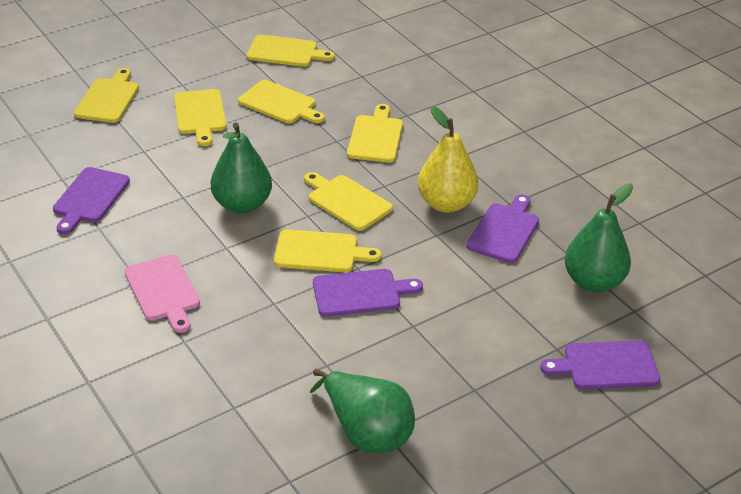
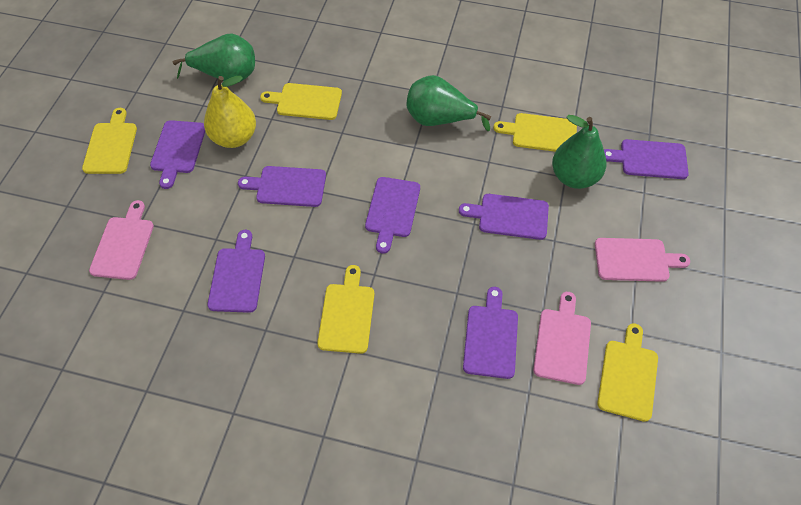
pink cutting board: 1 -> 3
purple cutting board: 4 -> 7
yellow cutting board: 7 -> 5

